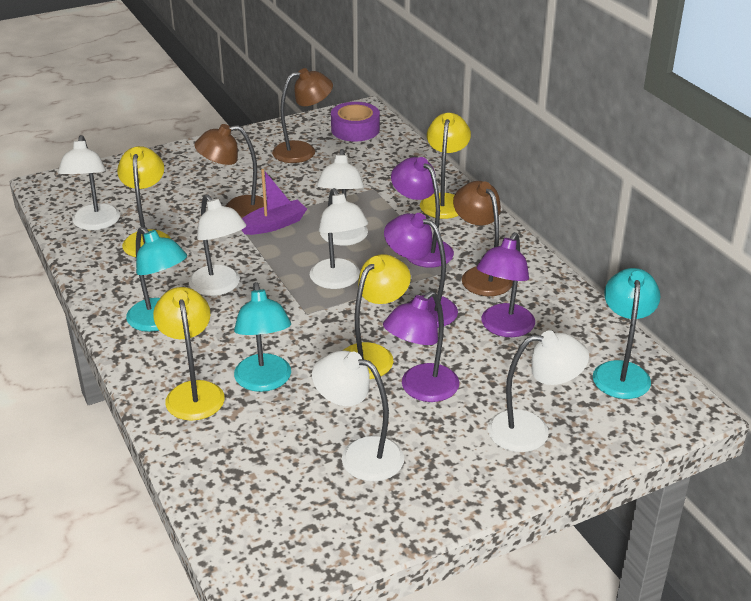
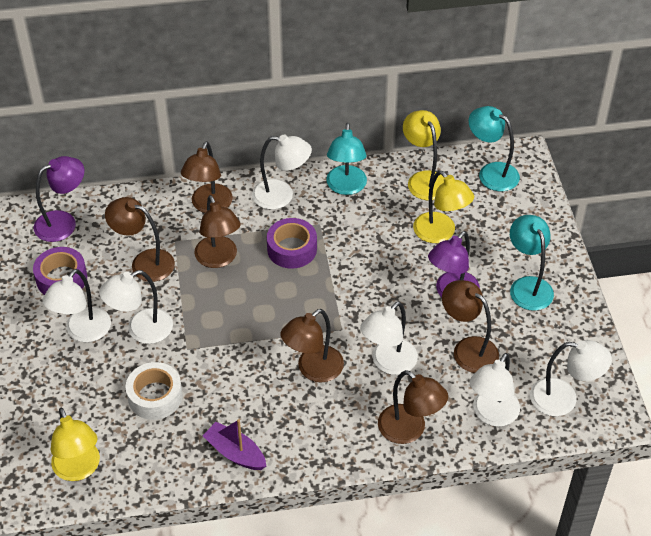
brown lamp: 3 -> 6
purple lamp: 4 -> 2
purple tape: 1 -> 2
white tape: 0 -> 1
yellow lamp: 4 -> 3

